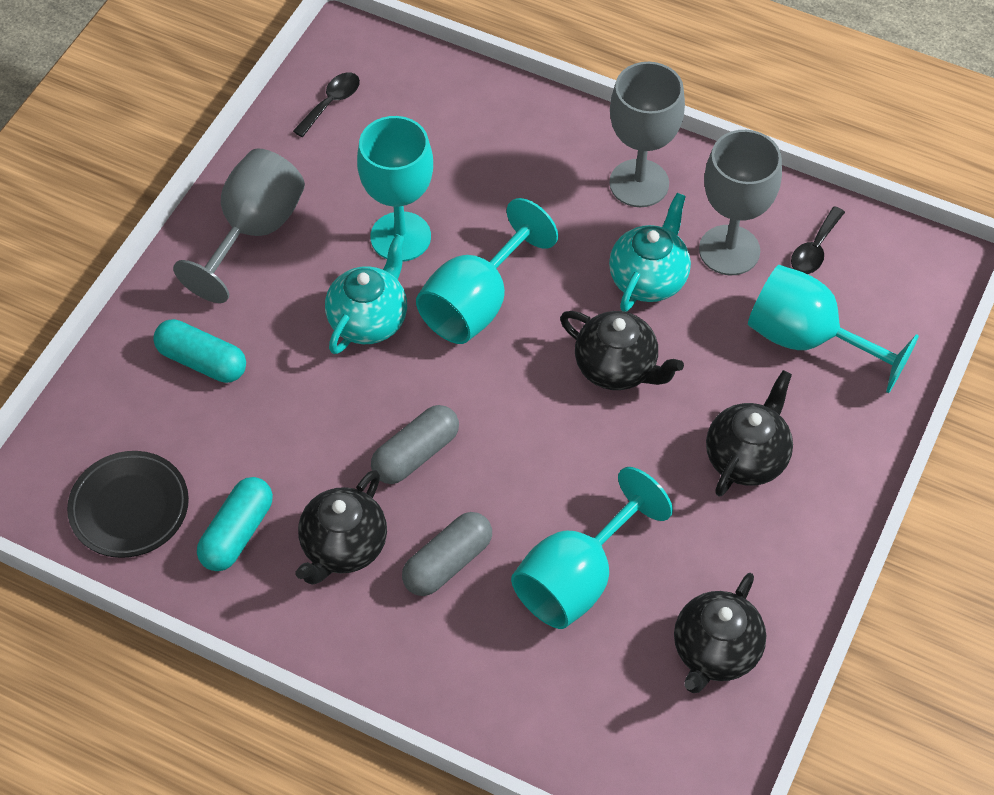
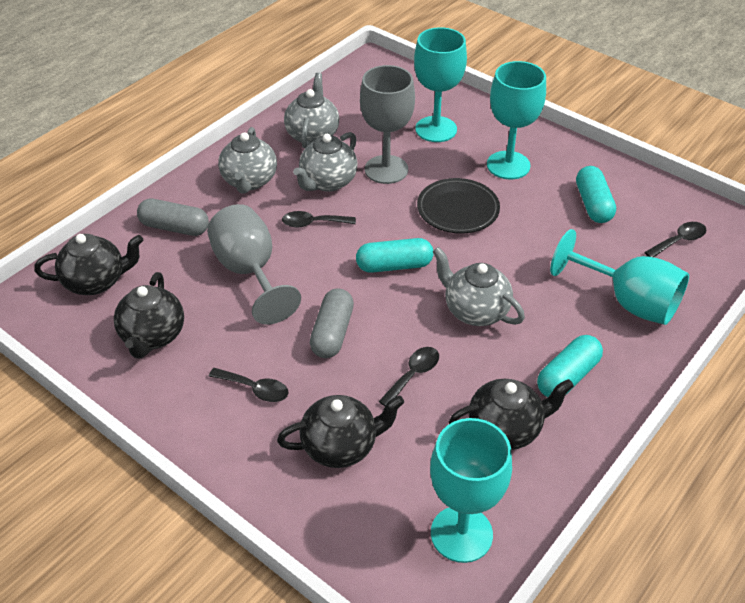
black spoon: 2 -> 4
grey goblet: 3 -> 2
grey teapot: 0 -> 4
turquoise capsule: 2 -> 3
turquoise teapot: 2 -> 0

